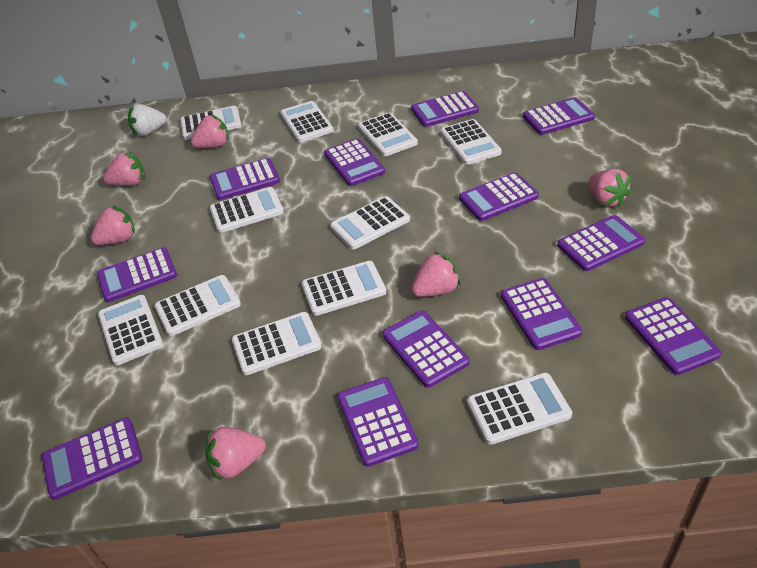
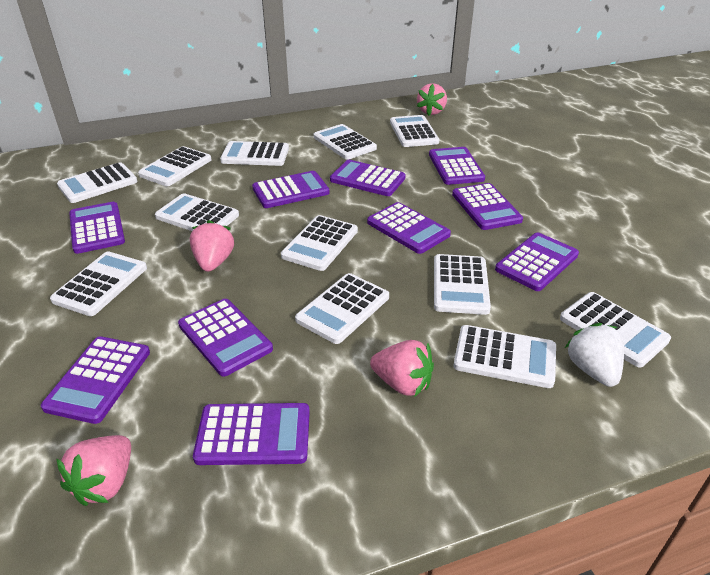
pink strawberry: 6 -> 4
purple calculator: 12 -> 10
white calculator: 11 -> 12

